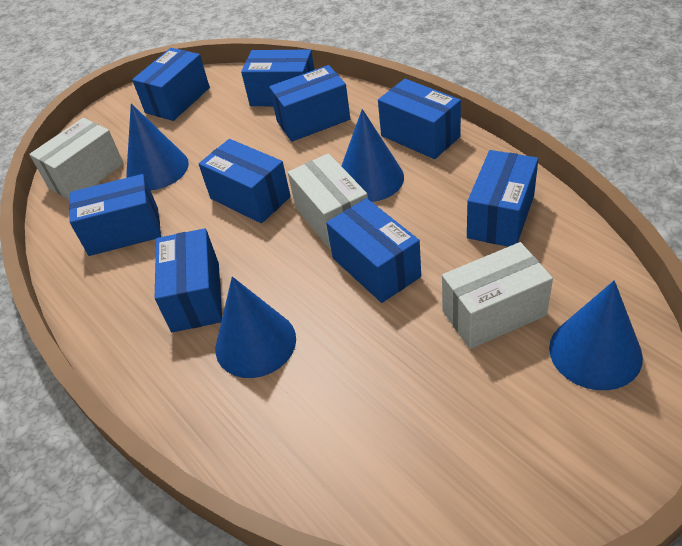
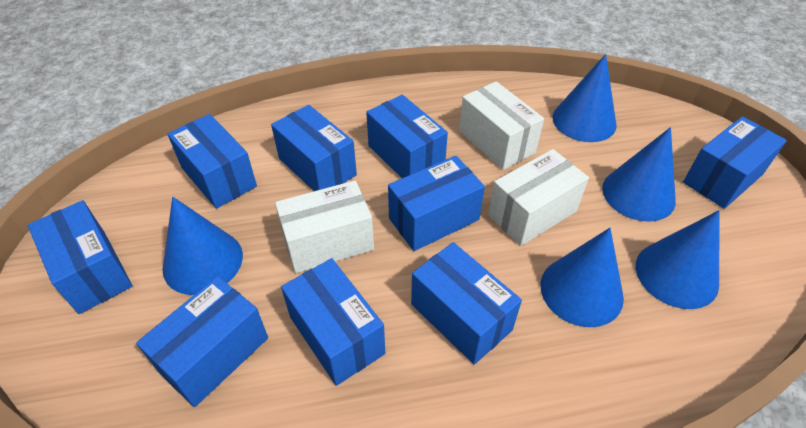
blue cone: 4 -> 5

